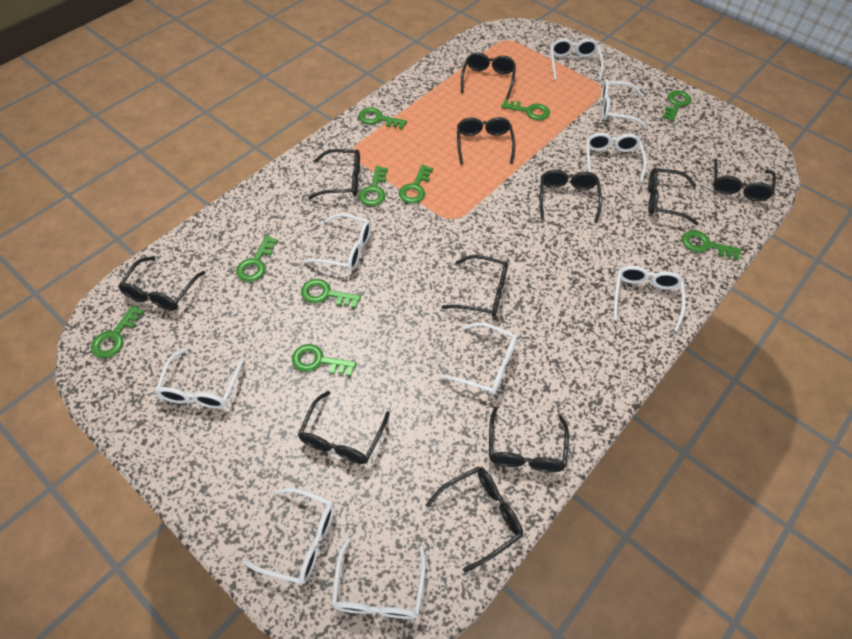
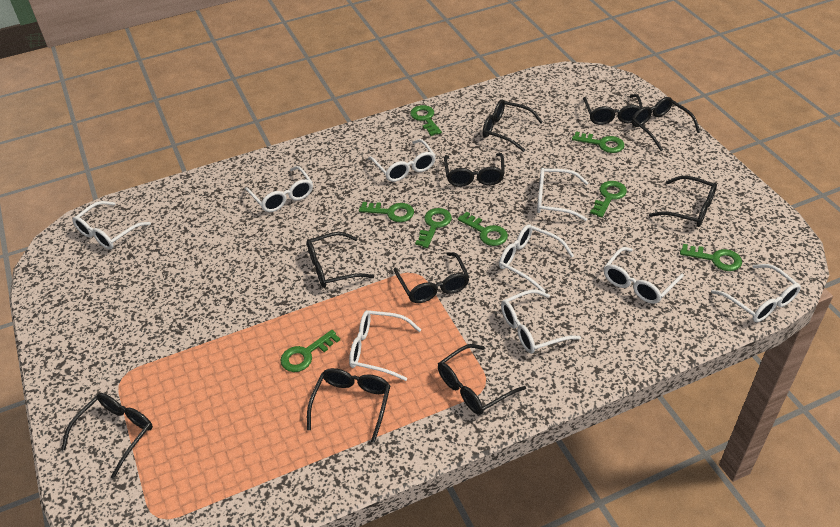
black glasses: 11 -> 10
green key: 10 -> 8

